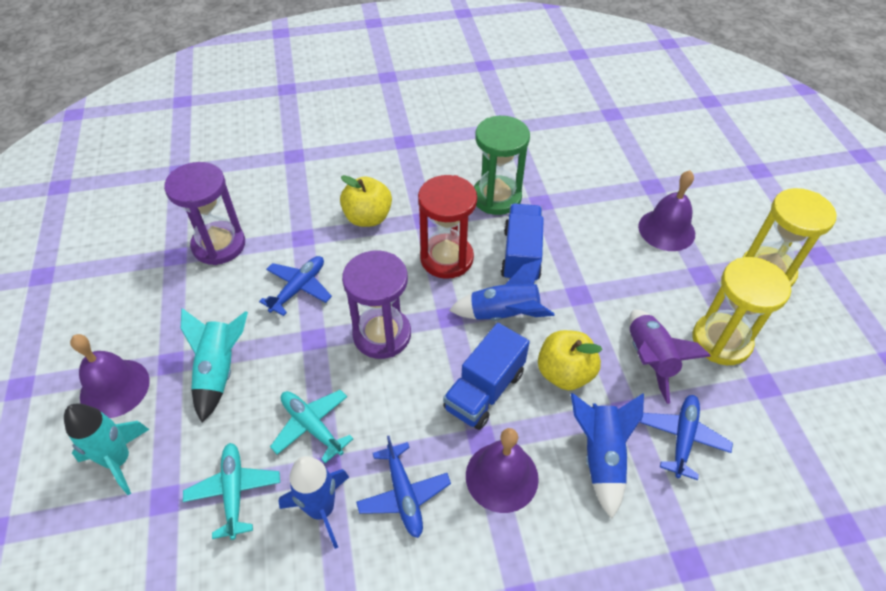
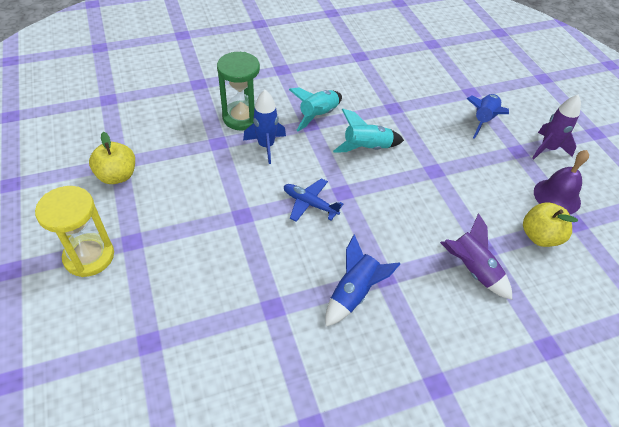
blue plane: 3 -> 1
blue truck: 2 -> 0
purple bell: 3 -> 1
purple hourglass: 2 -> 0
purple rocket: 1 -> 2
red hourglass: 1 -> 0
turquoise plane: 2 -> 0
yellow hourglass: 2 -> 1

